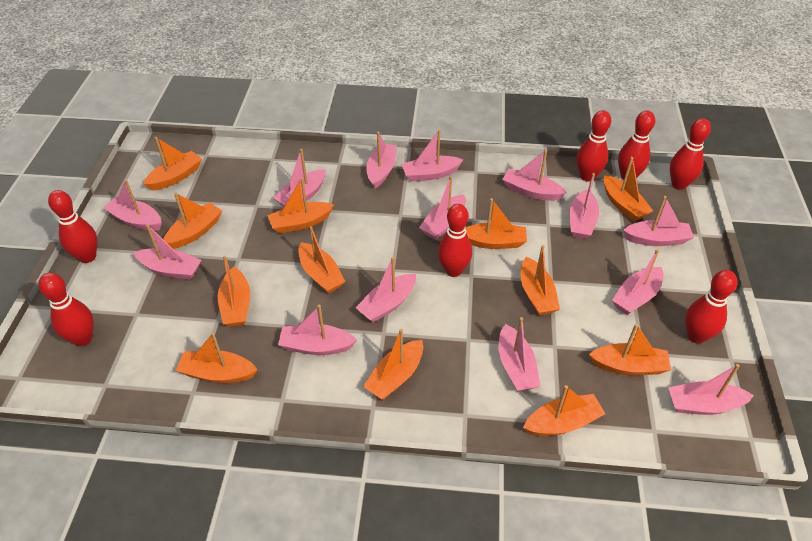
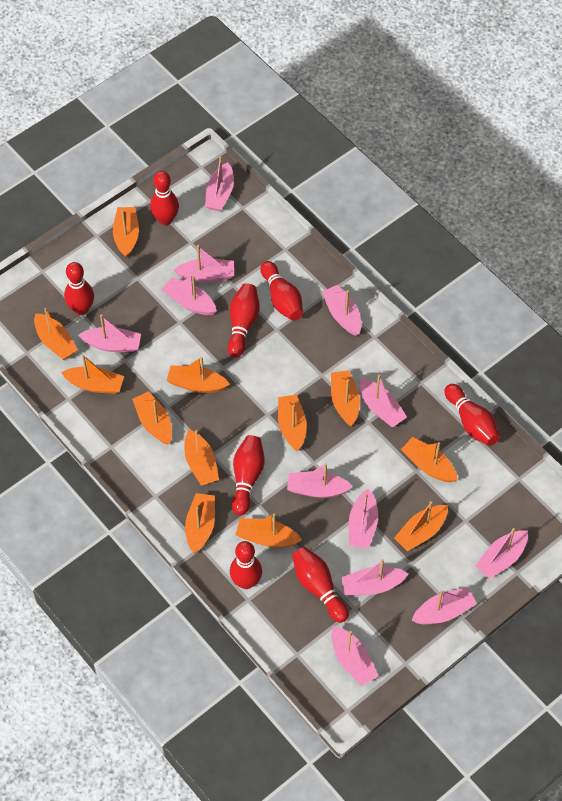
pink boat: 14 -> 12
red bowling pin: 7 -> 8

